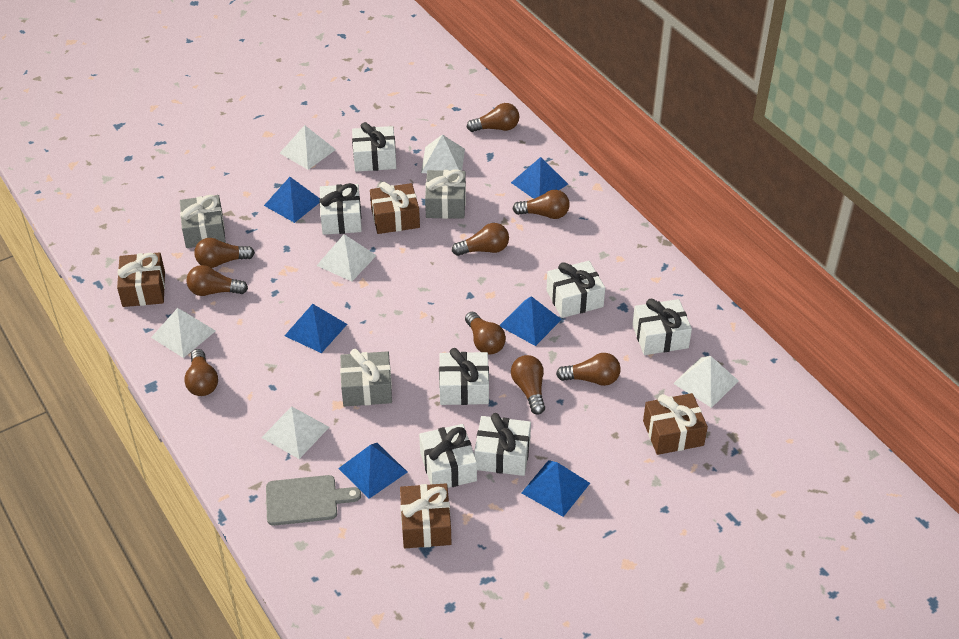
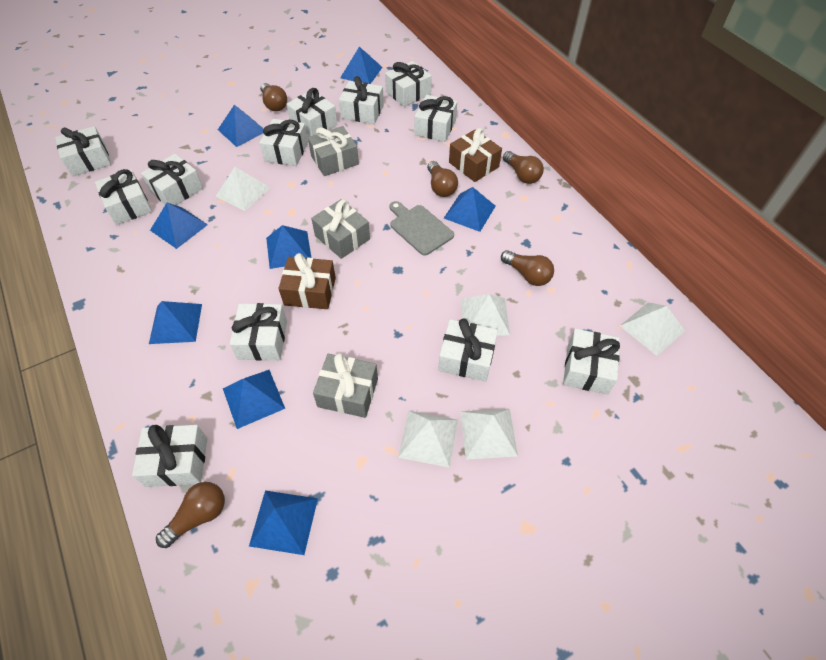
blue pyramid: 6 -> 8
brown gift: 4 -> 2
brown light bulb: 9 -> 5
white gift: 7 -> 12
white pyramid: 6 -> 5

